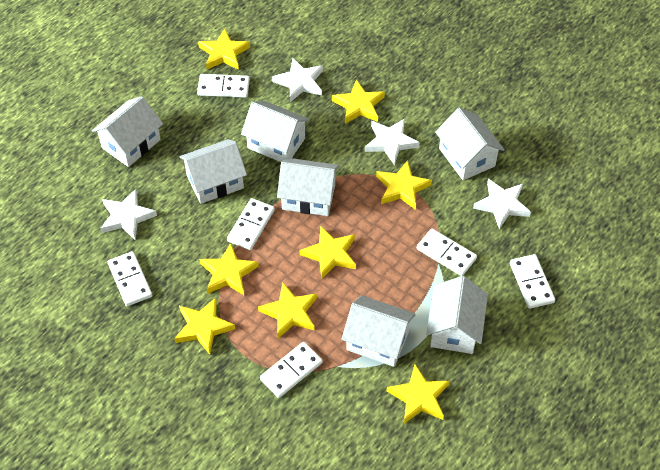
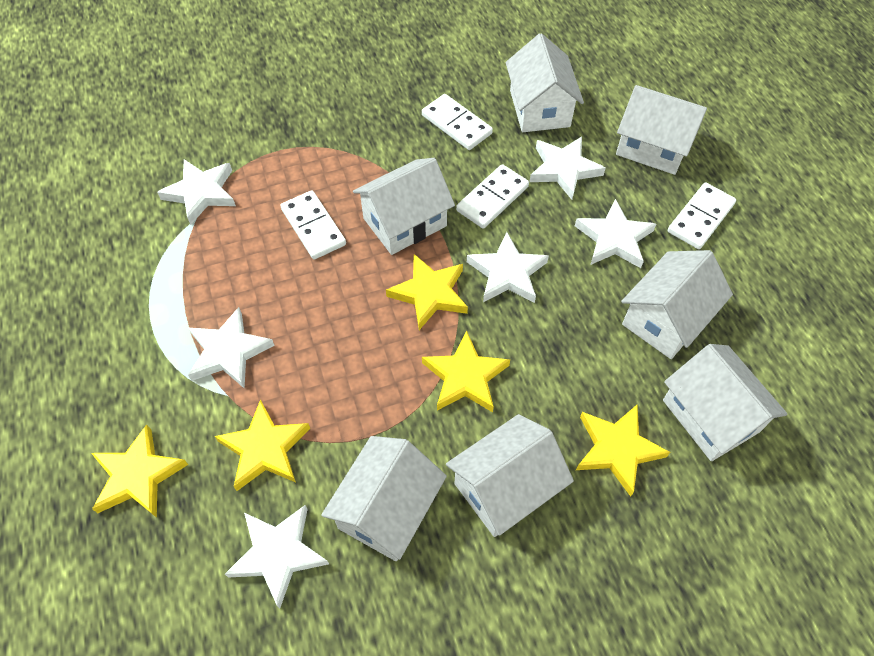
white domino: 6 -> 4
white star: 4 -> 6
yellow star: 8 -> 5

